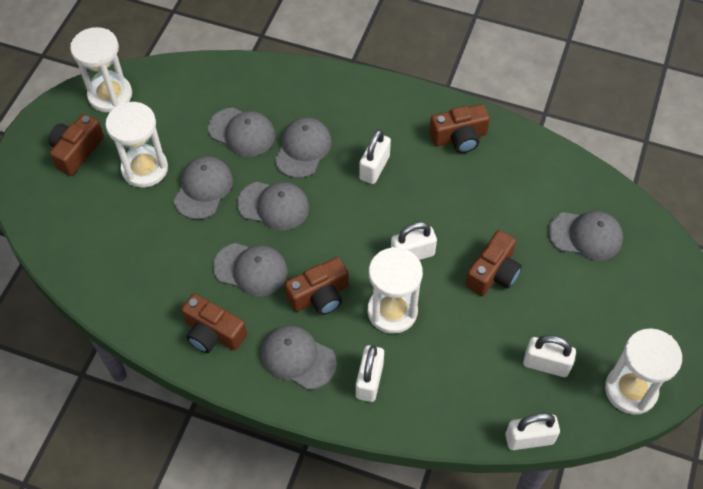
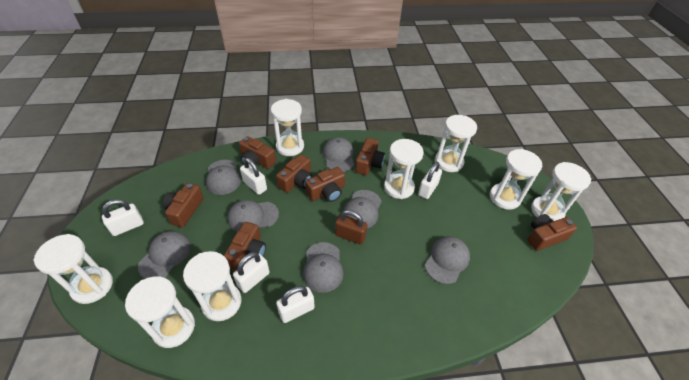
brown camera: 5 -> 7
brown padlock: 0 -> 1
white hourglass: 4 -> 8

